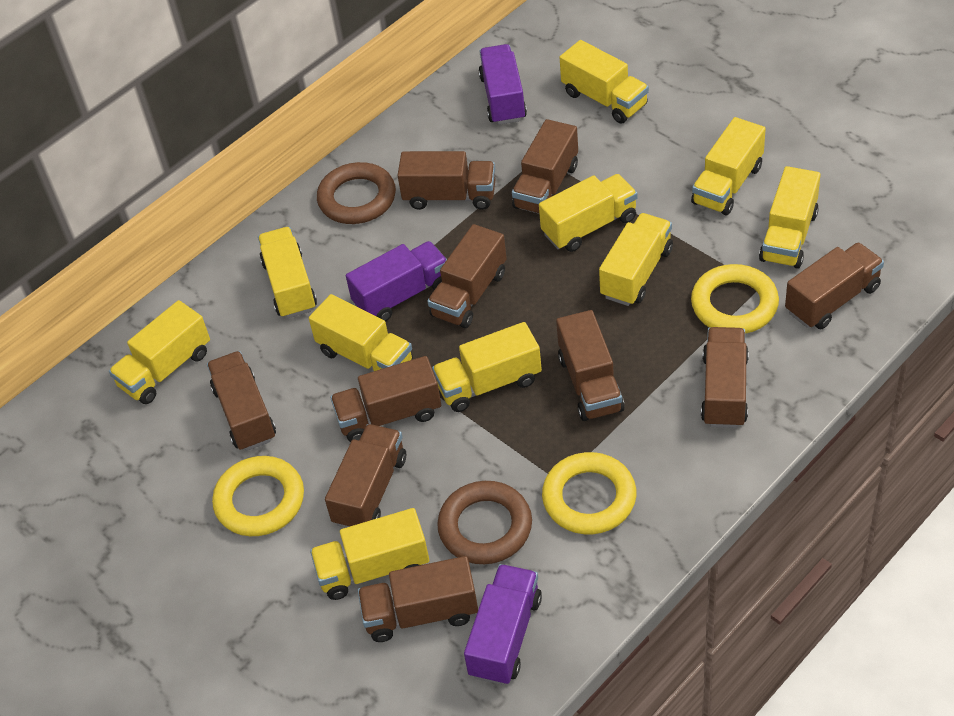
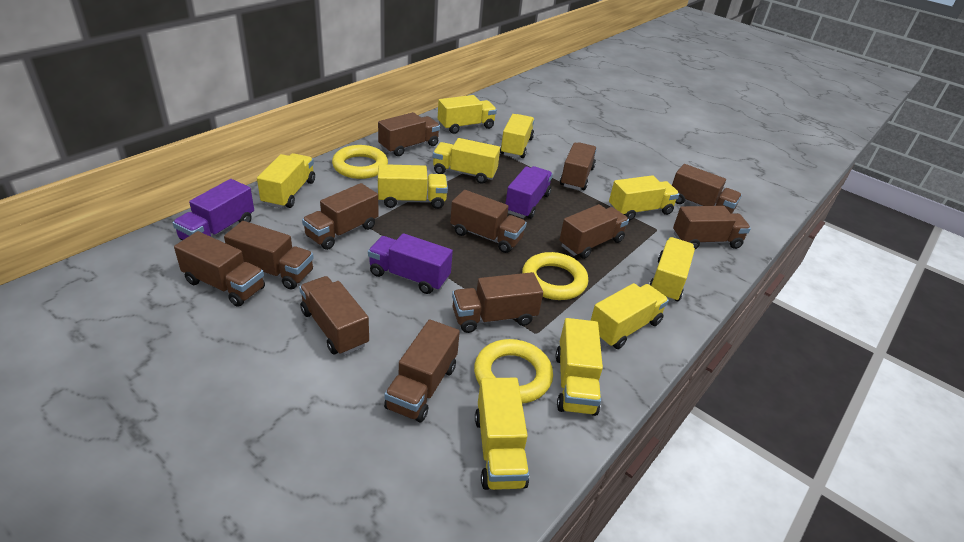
brown ring: 2 -> 0
brown truck: 10 -> 12

